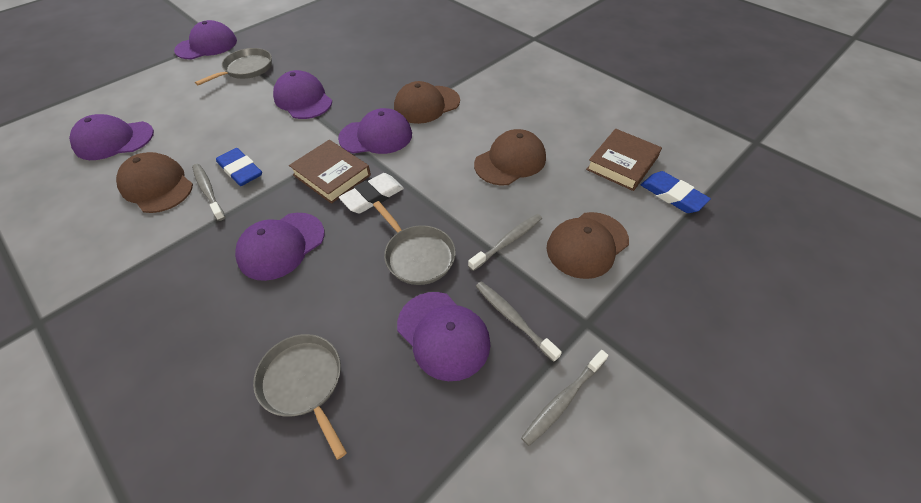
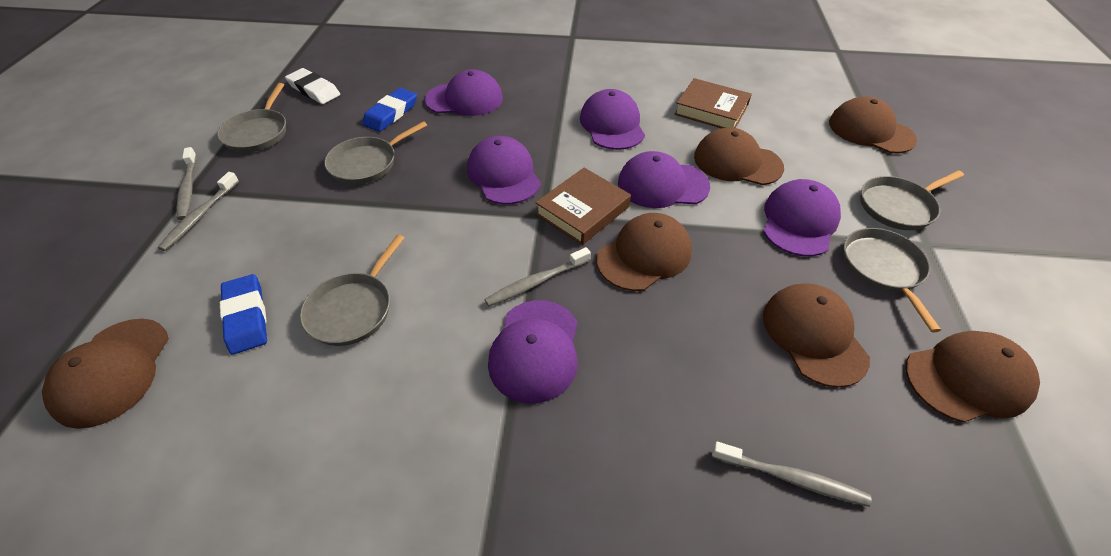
brown cap: 4 -> 6
grey pan: 3 -> 5

